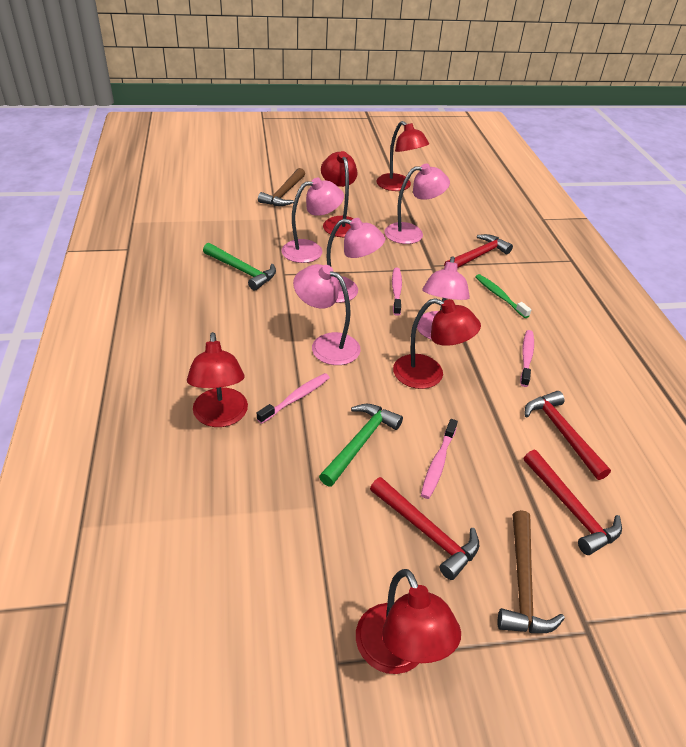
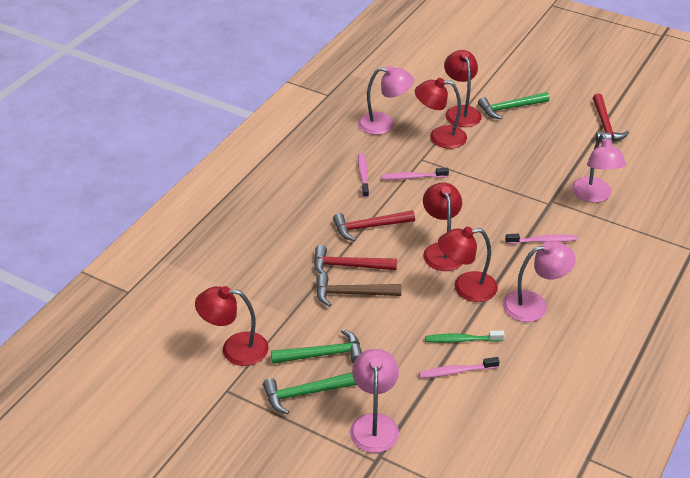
brown hammer: 2 -> 1
green hammer: 2 -> 3
pink lamp: 5 -> 4
red hammer: 4 -> 3

